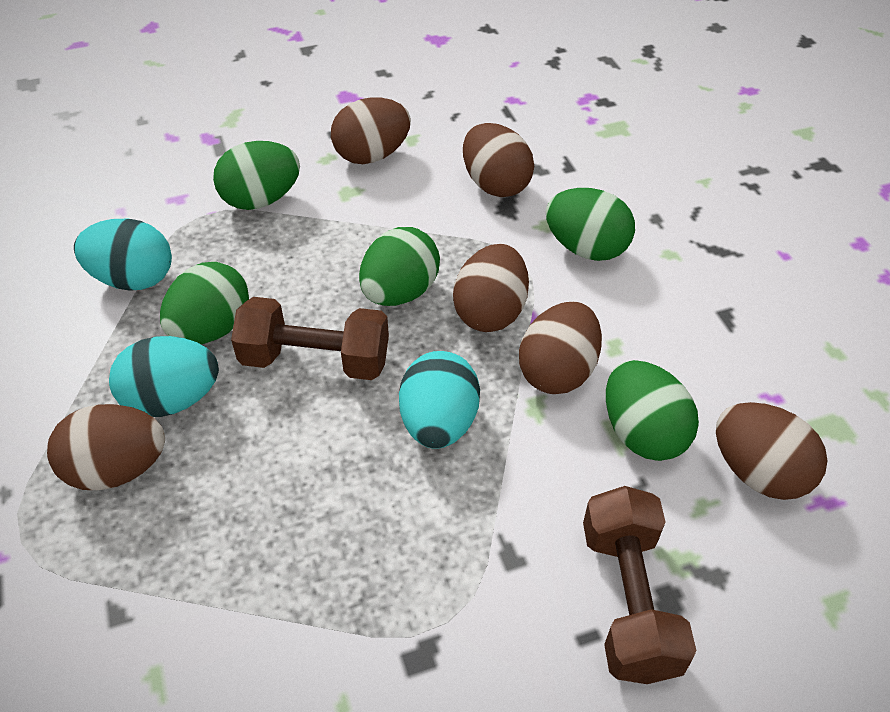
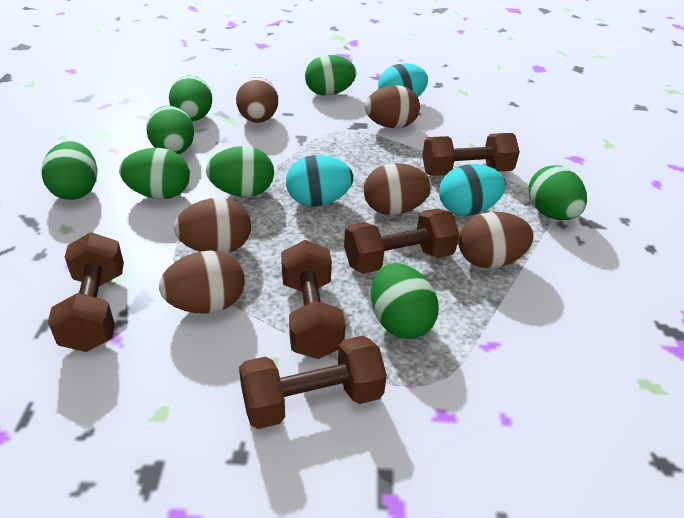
brown dumbbell: 2 -> 5
green egg: 5 -> 8

